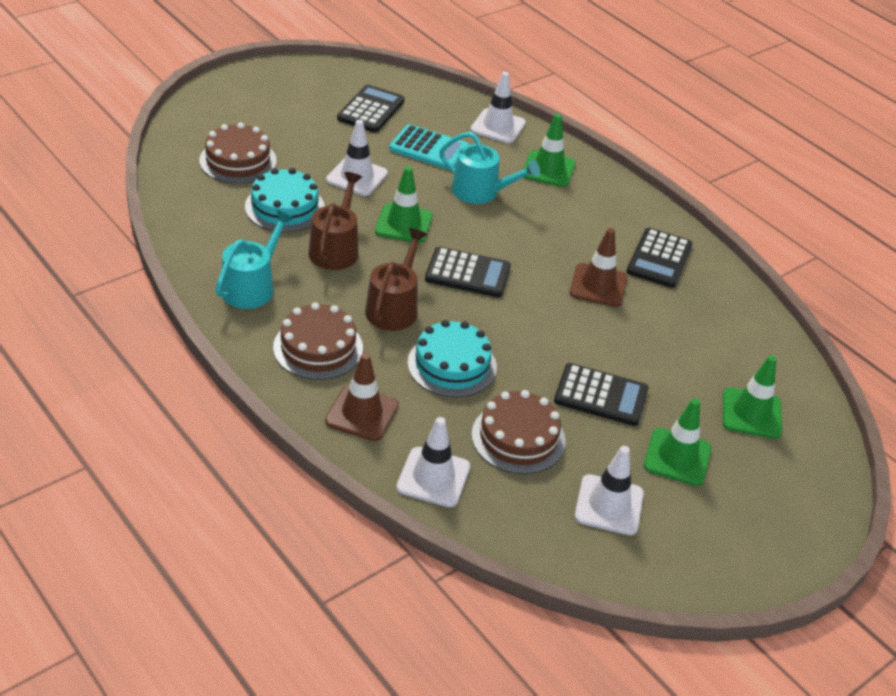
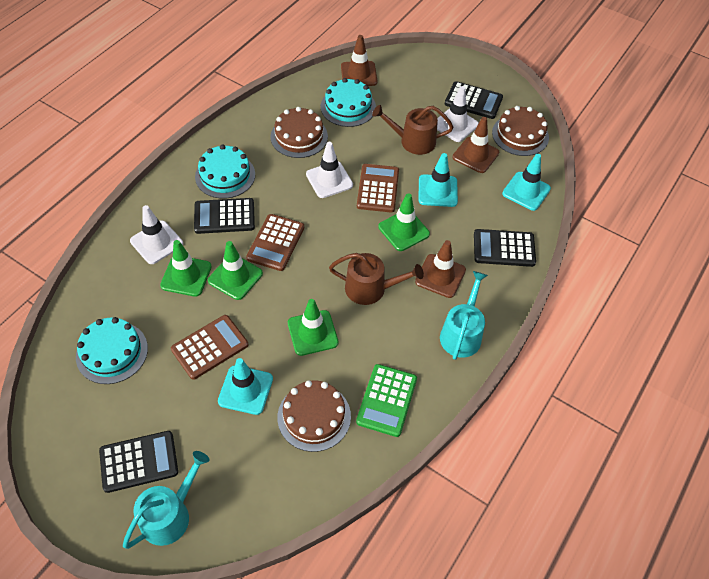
brown calculator: 0 -> 3
brown traffic cone: 2 -> 3
green calculator: 0 -> 1
turquoise cake: 2 -> 3
turquoise calculator: 1 -> 0
turquoise traffic cone: 0 -> 3
white traffic cone: 4 -> 3

